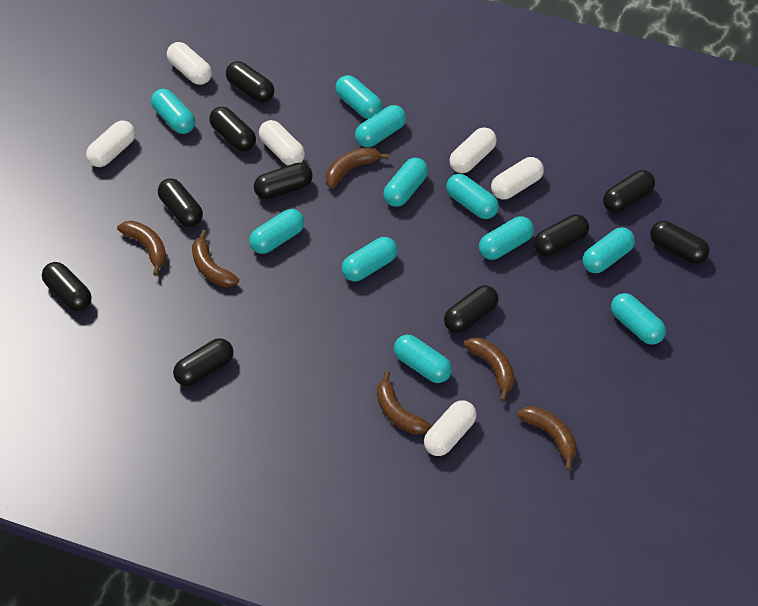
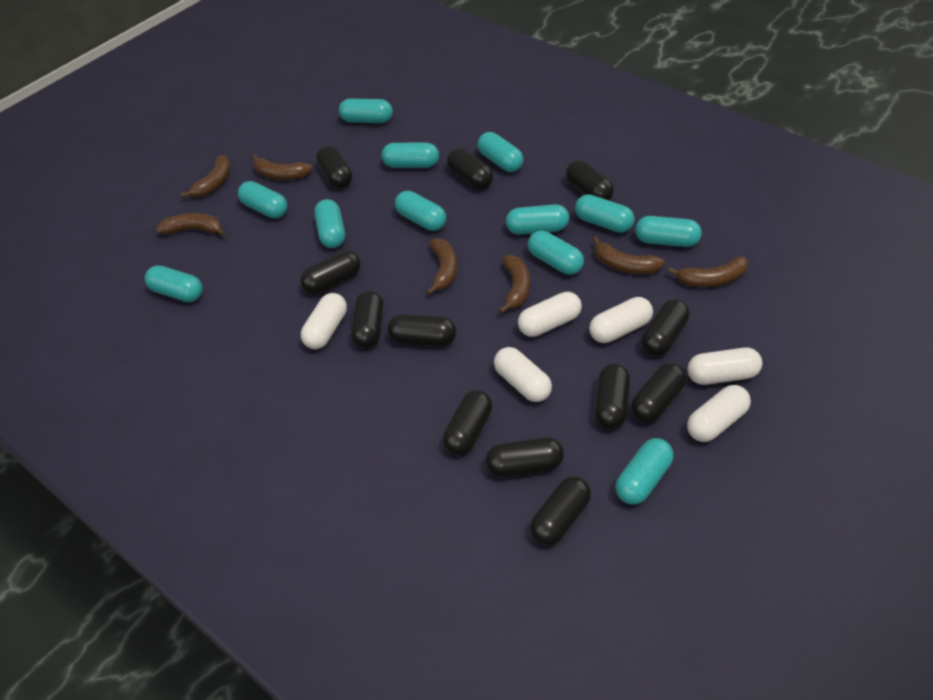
black capsule: 10 -> 12
brown banana: 6 -> 7
turquoise capsule: 11 -> 12

